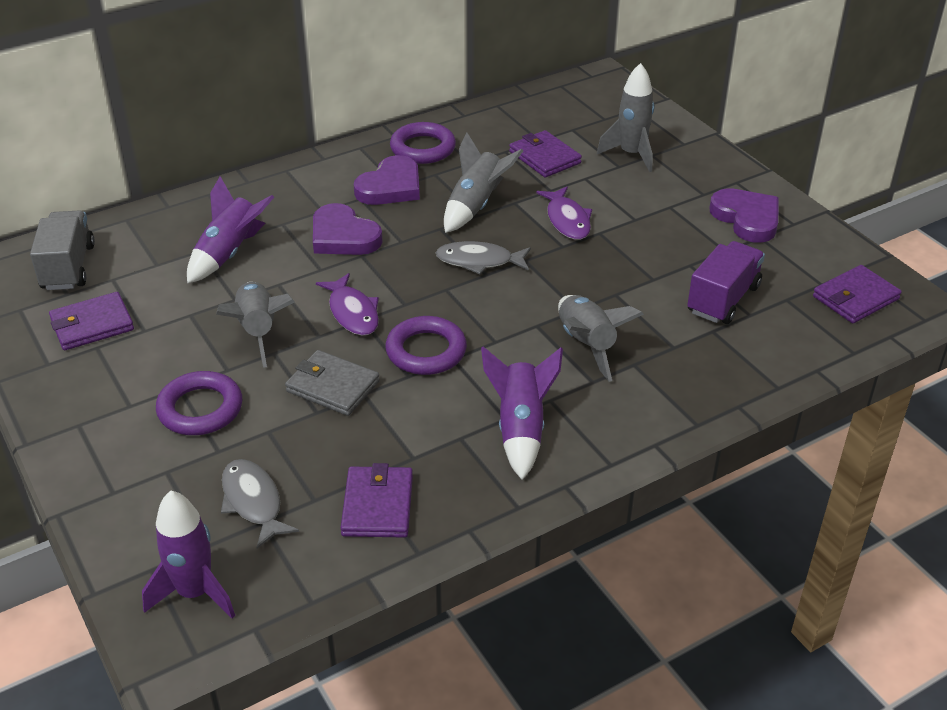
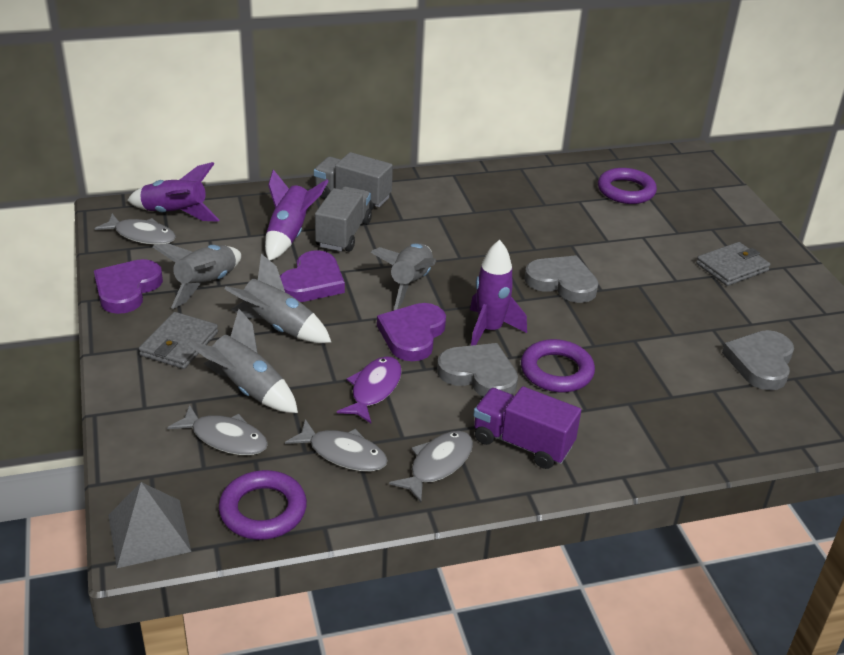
grey fish: 2 -> 4
grey heart: 0 -> 3
grey pyramid: 0 -> 1
grey truck: 1 -> 2
grey wallet: 1 -> 2
purple fish: 2 -> 1
purple wallet: 4 -> 0

